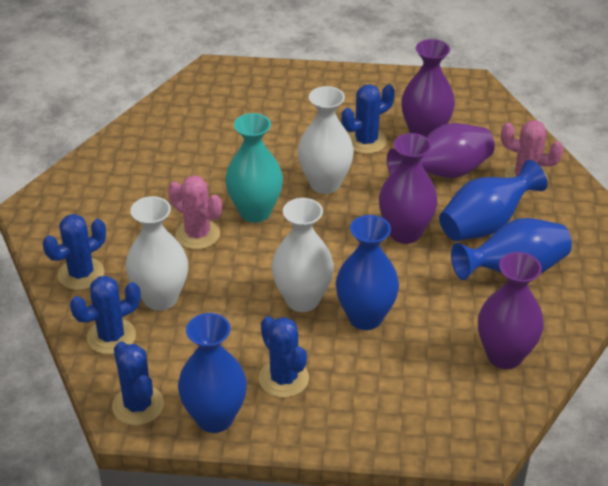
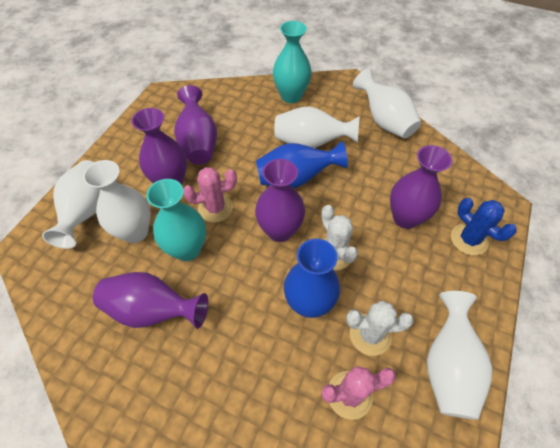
blue cactus: 5 -> 1
blue vase: 4 -> 2
purple vase: 4 -> 5
turquoise vase: 1 -> 2
white cactus: 0 -> 2
white vase: 3 -> 5

